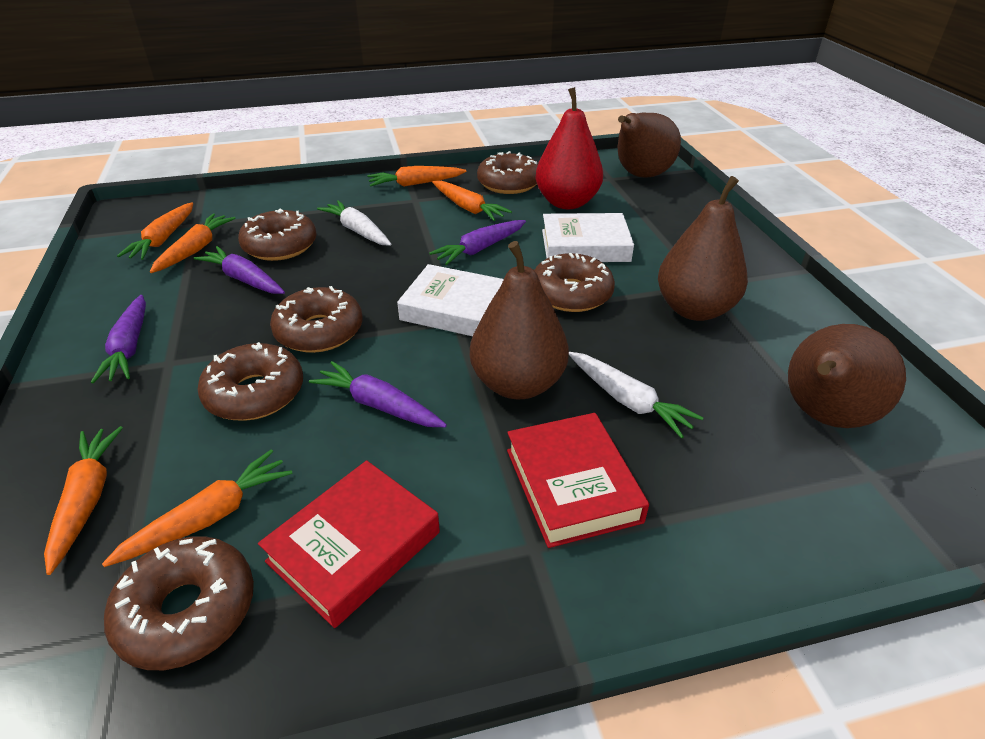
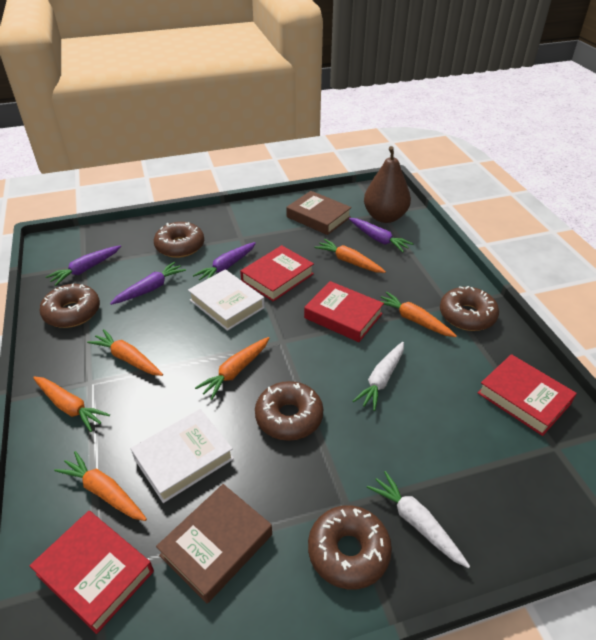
brown book: 0 -> 2
brown donut: 6 -> 5
brown pear: 4 -> 1
red book: 2 -> 4
red pear: 1 -> 0

